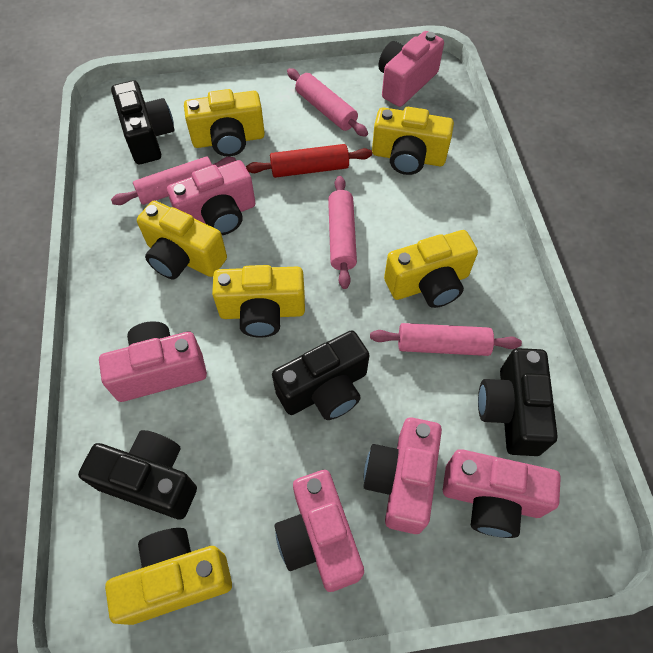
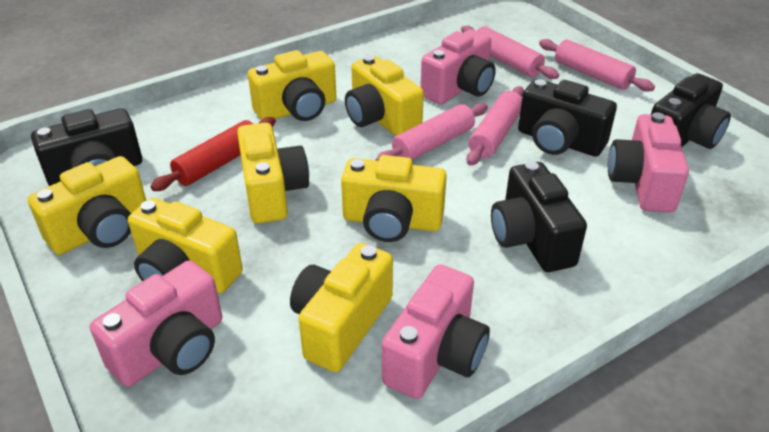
pink camera: 6 -> 4
yellow camera: 6 -> 7

